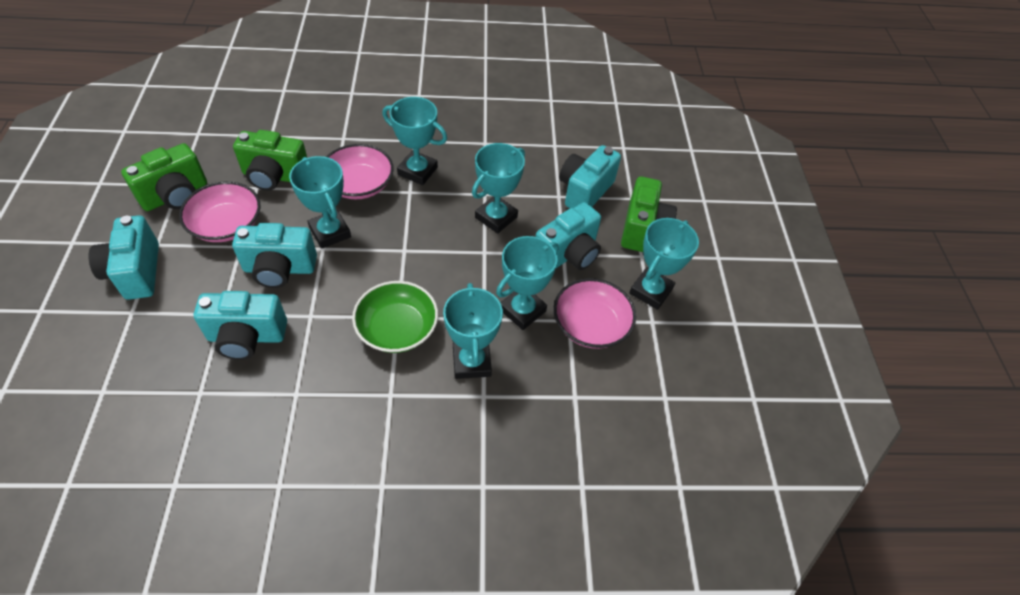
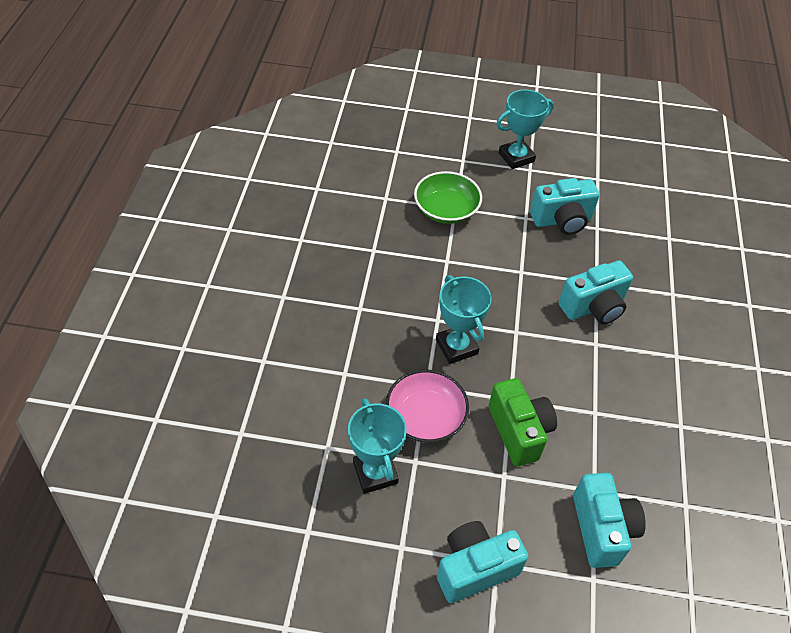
green camera: 3 -> 1
pink bowl: 3 -> 1
turquoise camera: 5 -> 4
turquoise trophy: 6 -> 3

